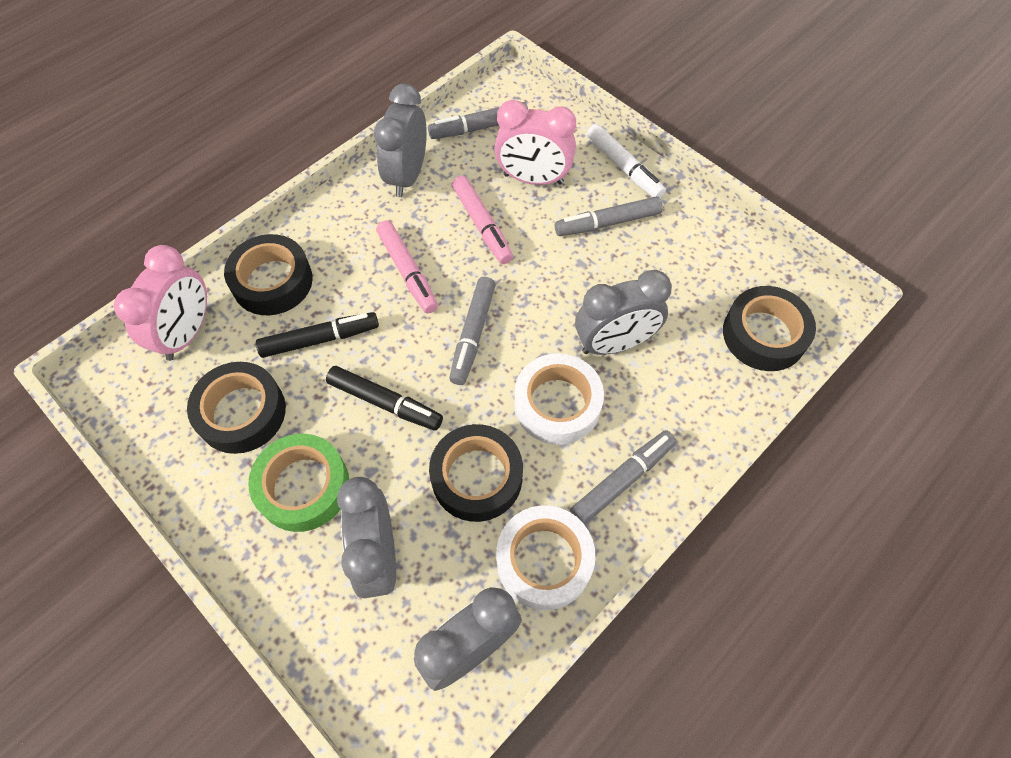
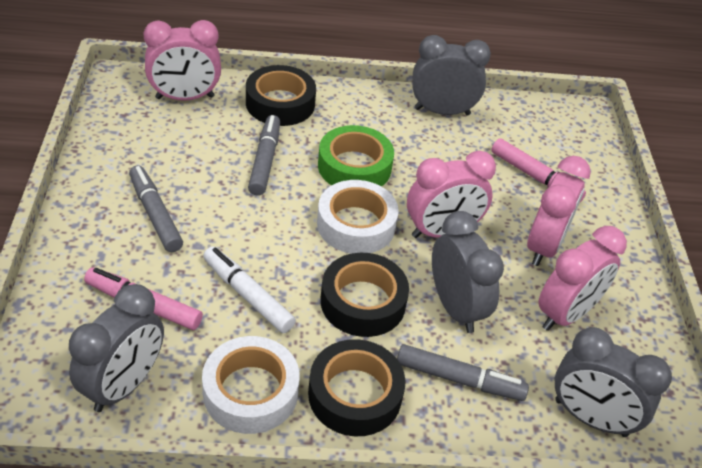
black marker: 2 -> 0
black tape: 4 -> 3
grey marker: 4 -> 3
pink clock: 2 -> 4

